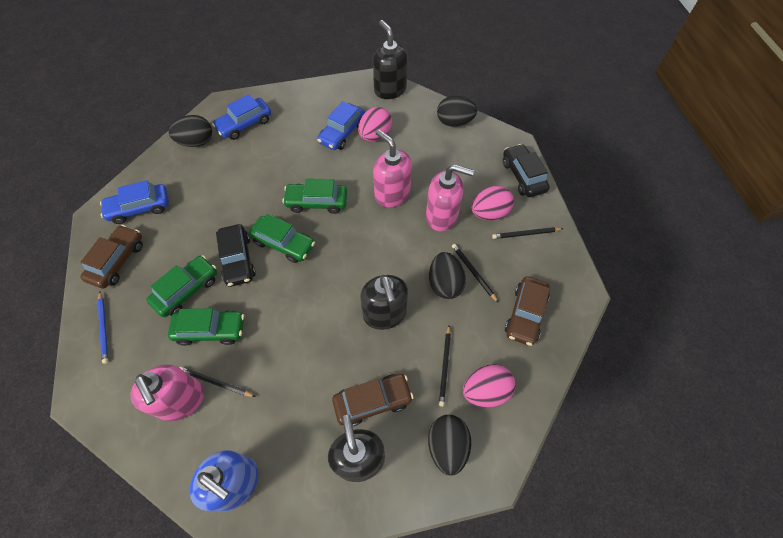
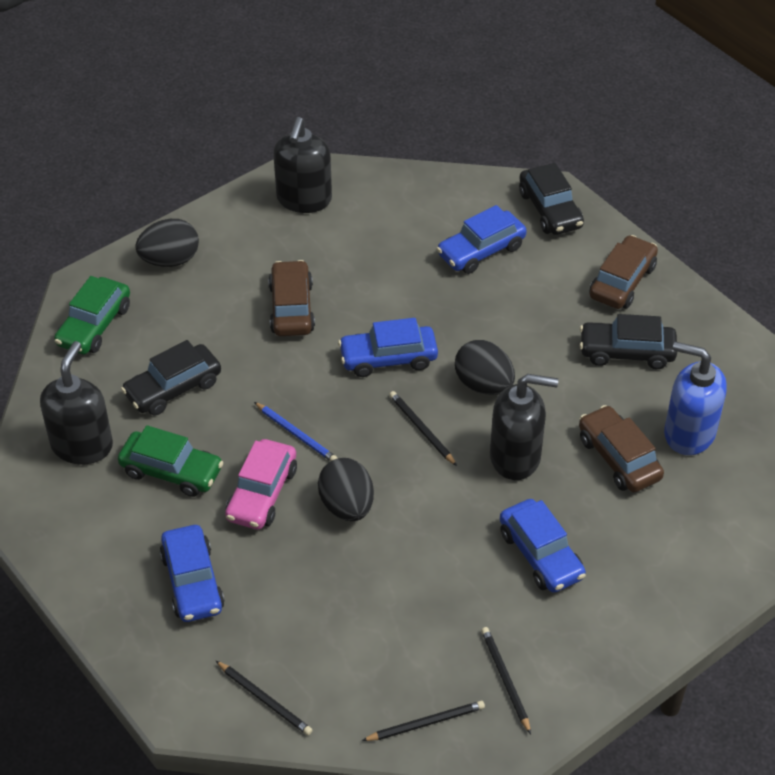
black car: 2 -> 3
black egg: 4 -> 3
blue car: 3 -> 4
green car: 4 -> 2
pink car: 0 -> 1
pink egg: 3 -> 0
pink soap dispenser: 3 -> 0

